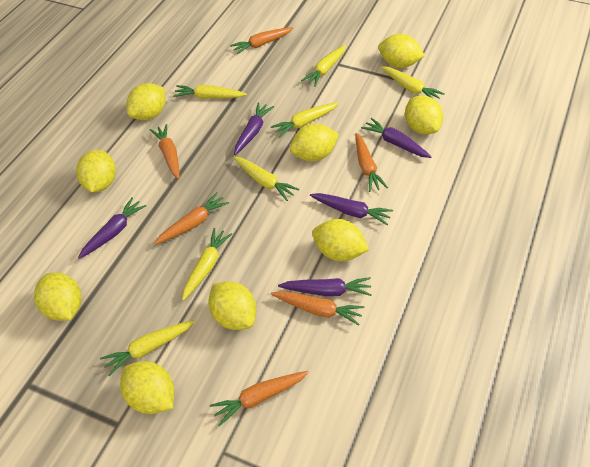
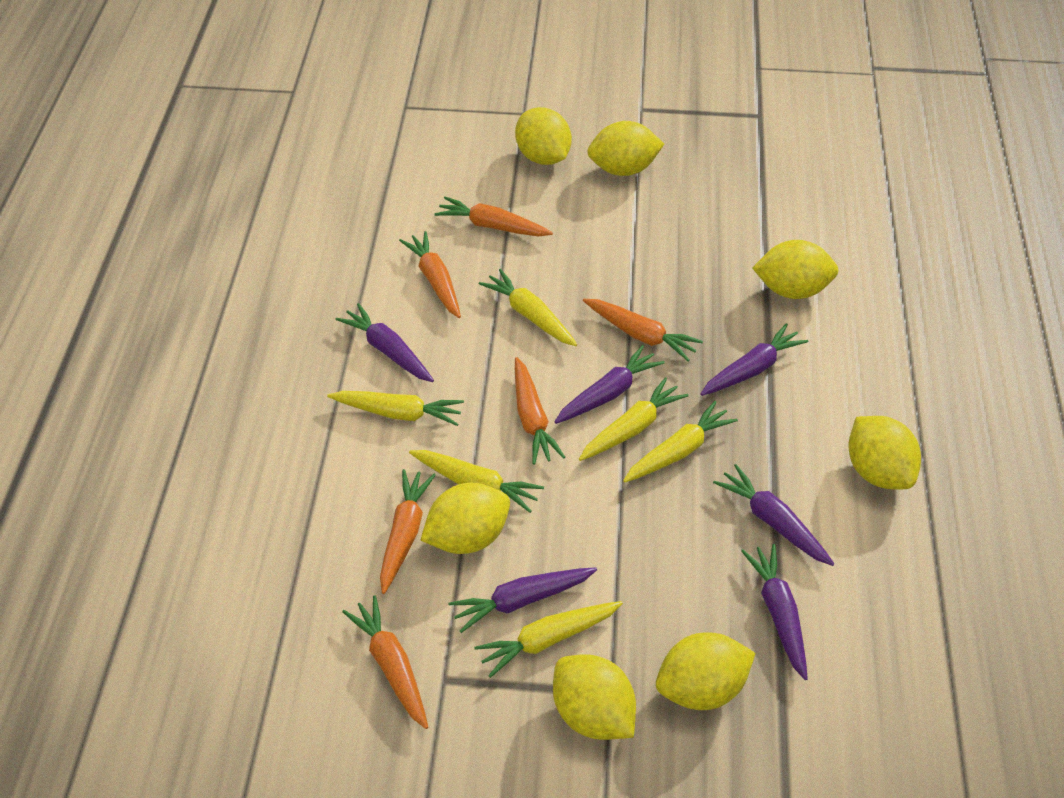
purple carrot: 5 -> 6
yellow carrot: 7 -> 6
yellow lemon: 9 -> 7

